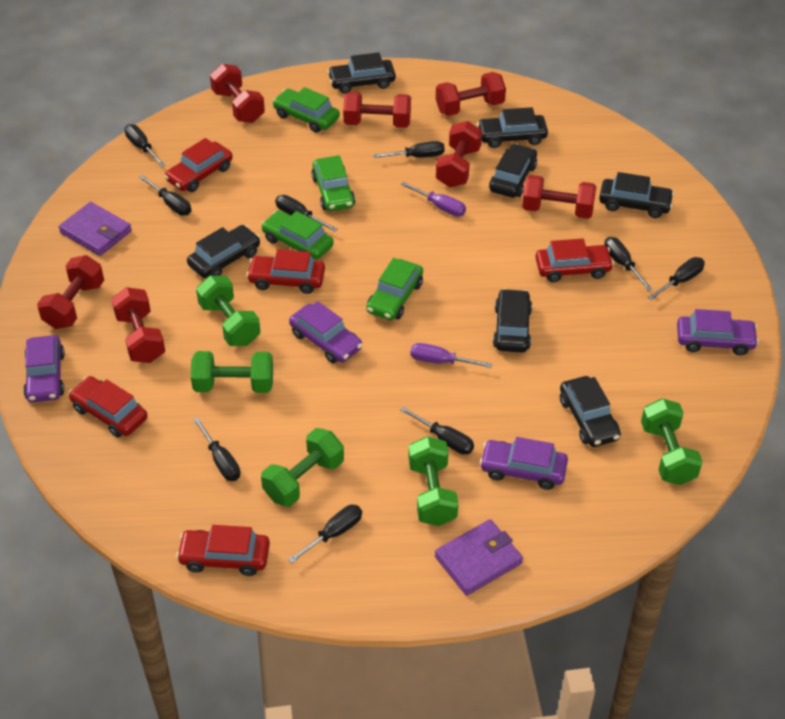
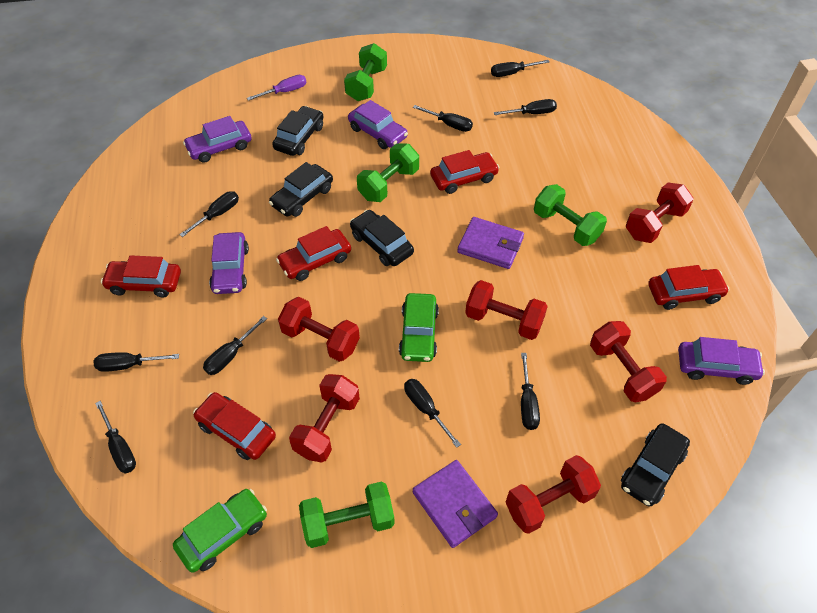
black car: 7 -> 4
green car: 4 -> 2
green dumbbell: 5 -> 4
purple screwdriver: 2 -> 1
red dumbbell: 7 -> 6

